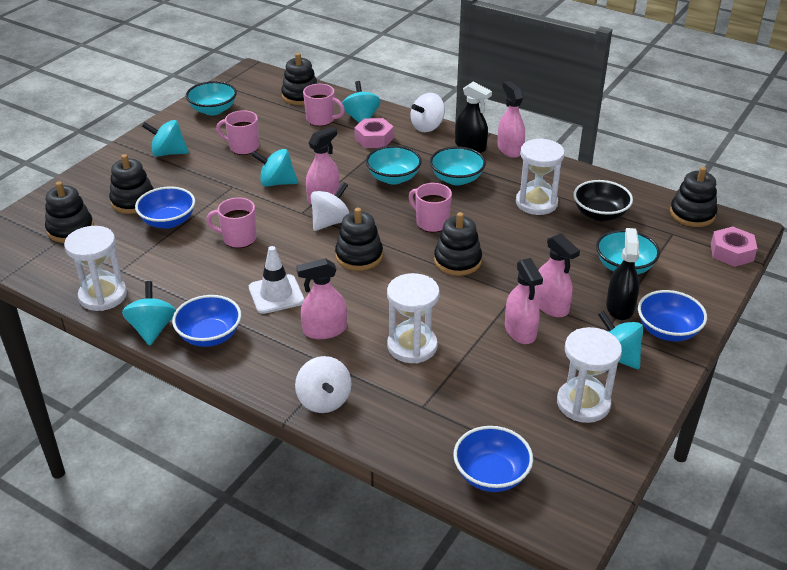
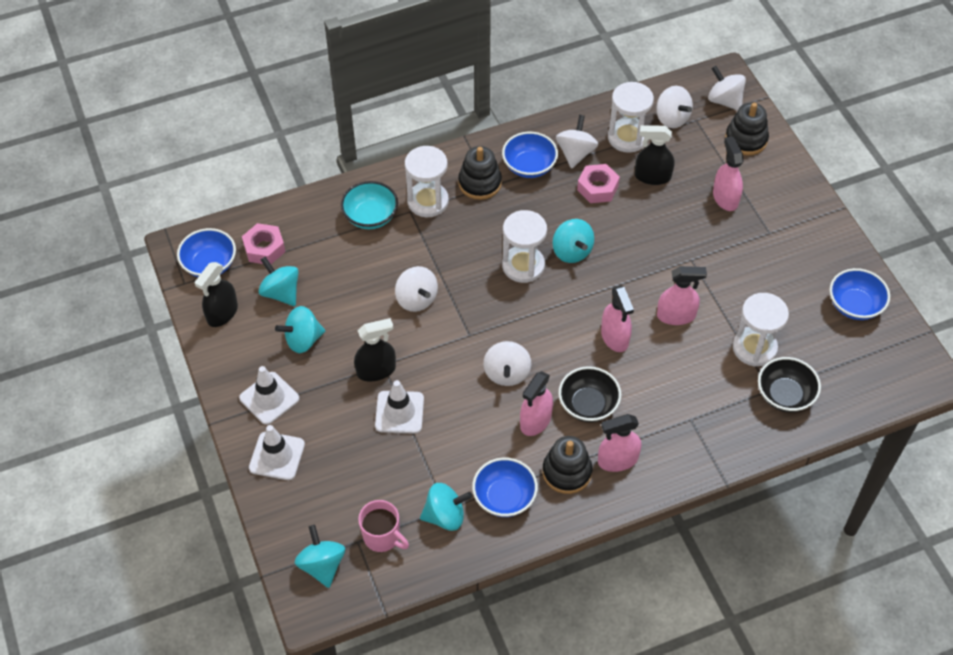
black bowl: 1 -> 2
black spray bottle: 2 -> 3
black stacking toy: 6 -> 3
pink mug: 4 -> 1
turquoise bowl: 4 -> 1
white spinning top: 3 -> 5
white traffic cone: 1 -> 3

